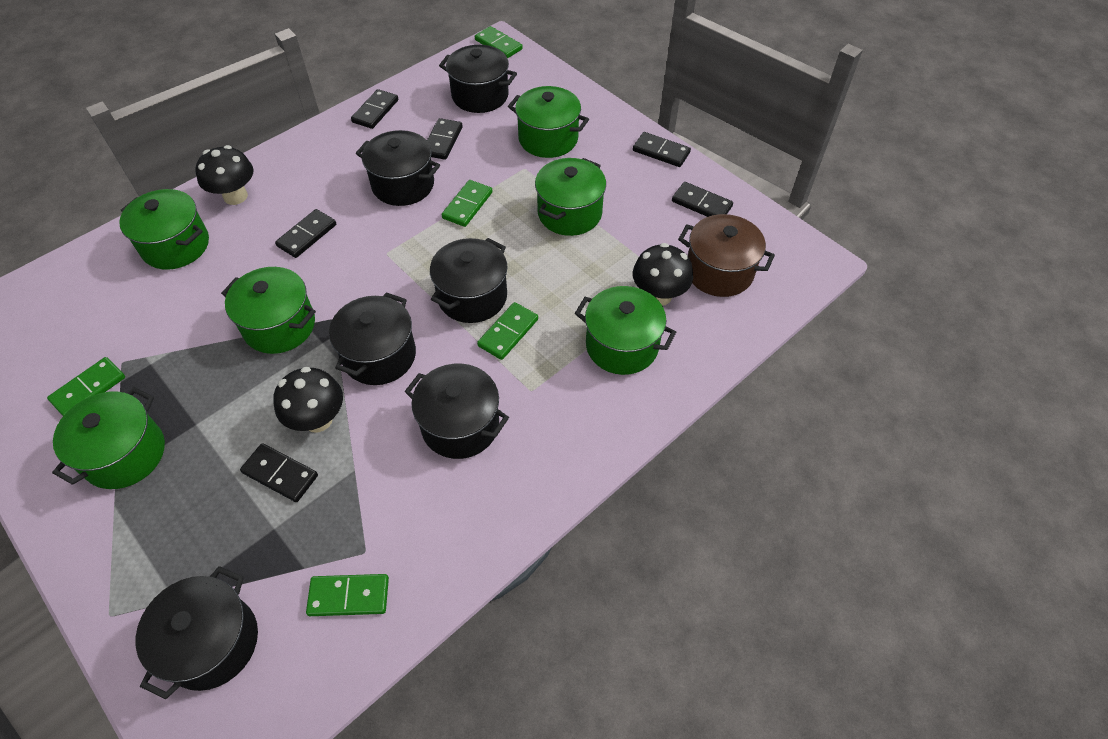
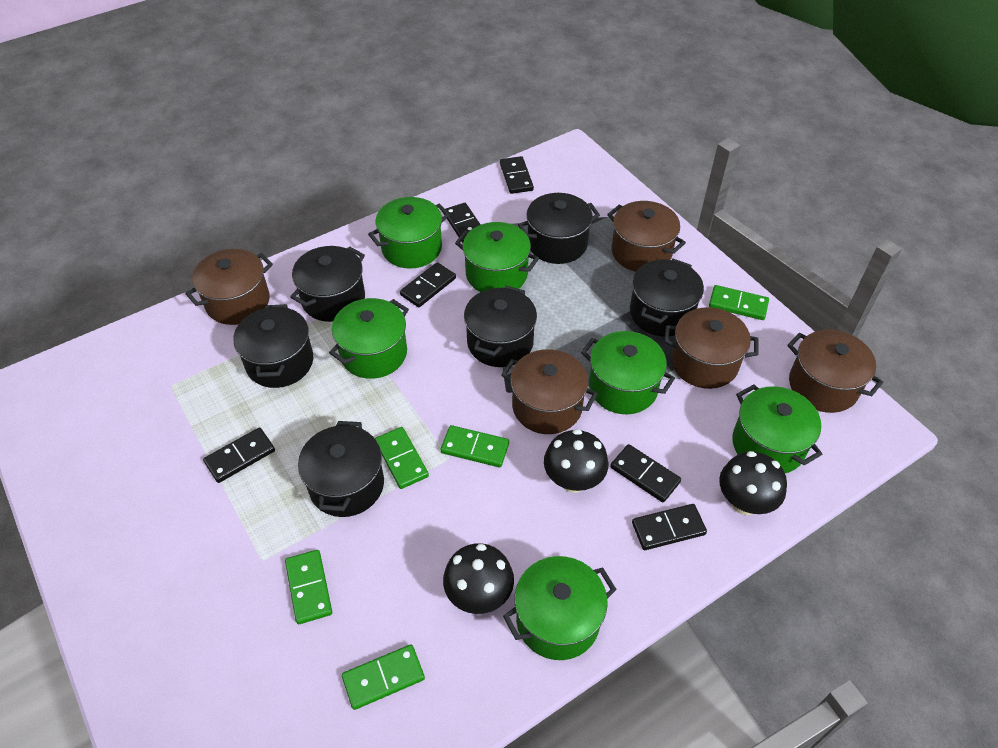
brown pot: 1 -> 5

